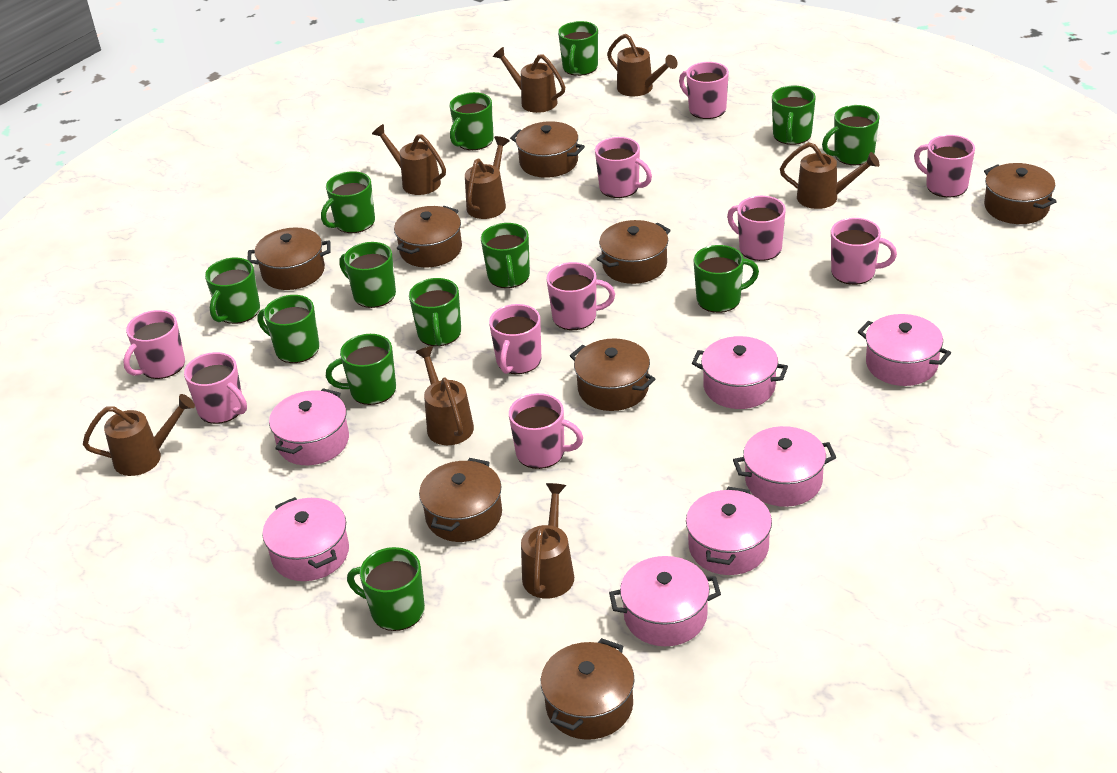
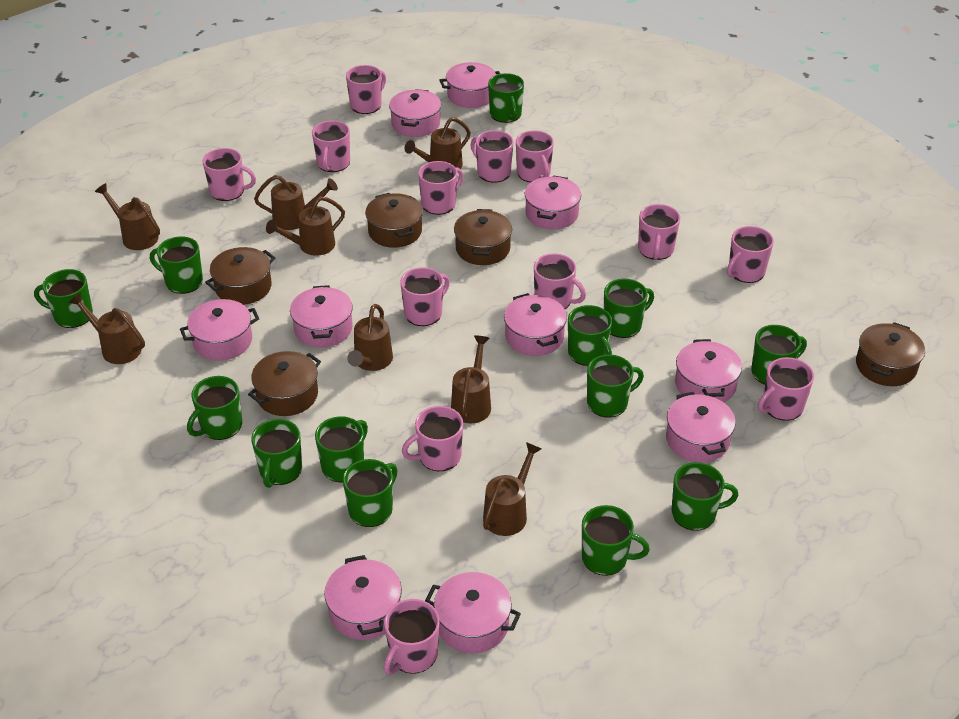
brown pot: 8 -> 5
pink mug: 10 -> 13
pink pot: 7 -> 10

